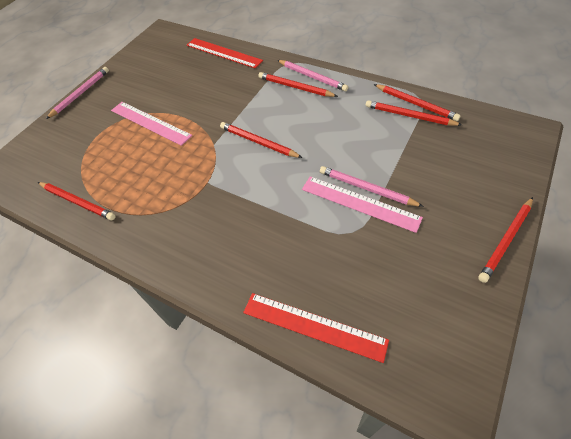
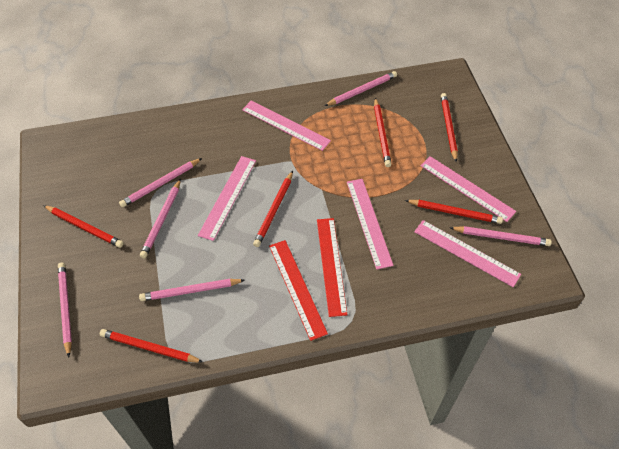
pink pencil: 3 -> 6
pink ruler: 2 -> 5

